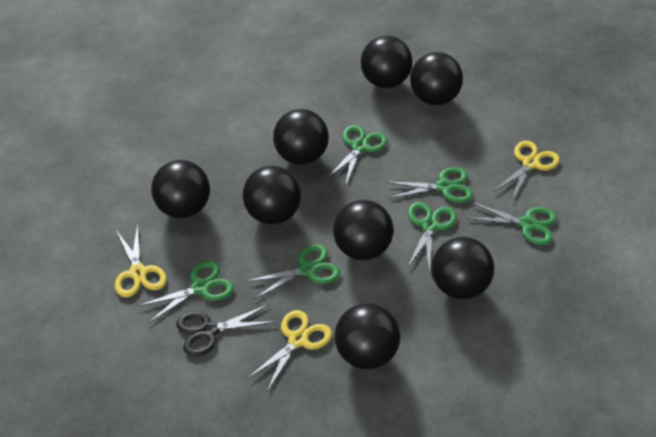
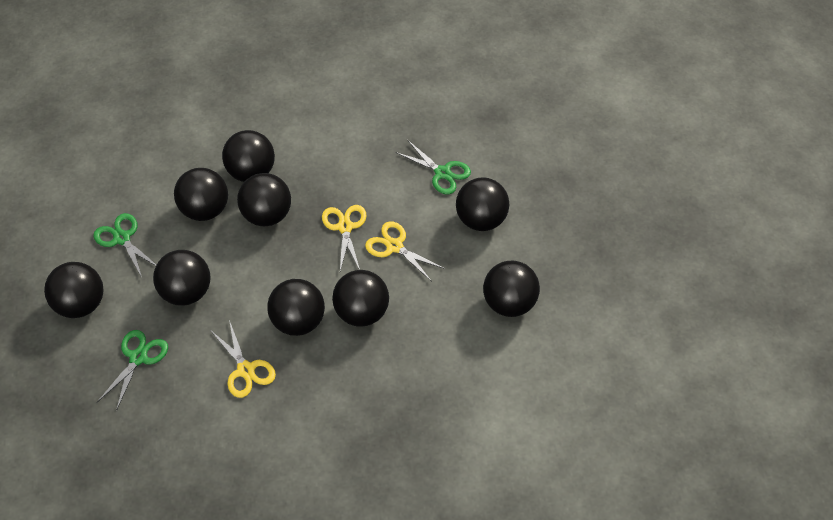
black ball: 8 -> 9
black scissors: 1 -> 0
green scissors: 6 -> 3

